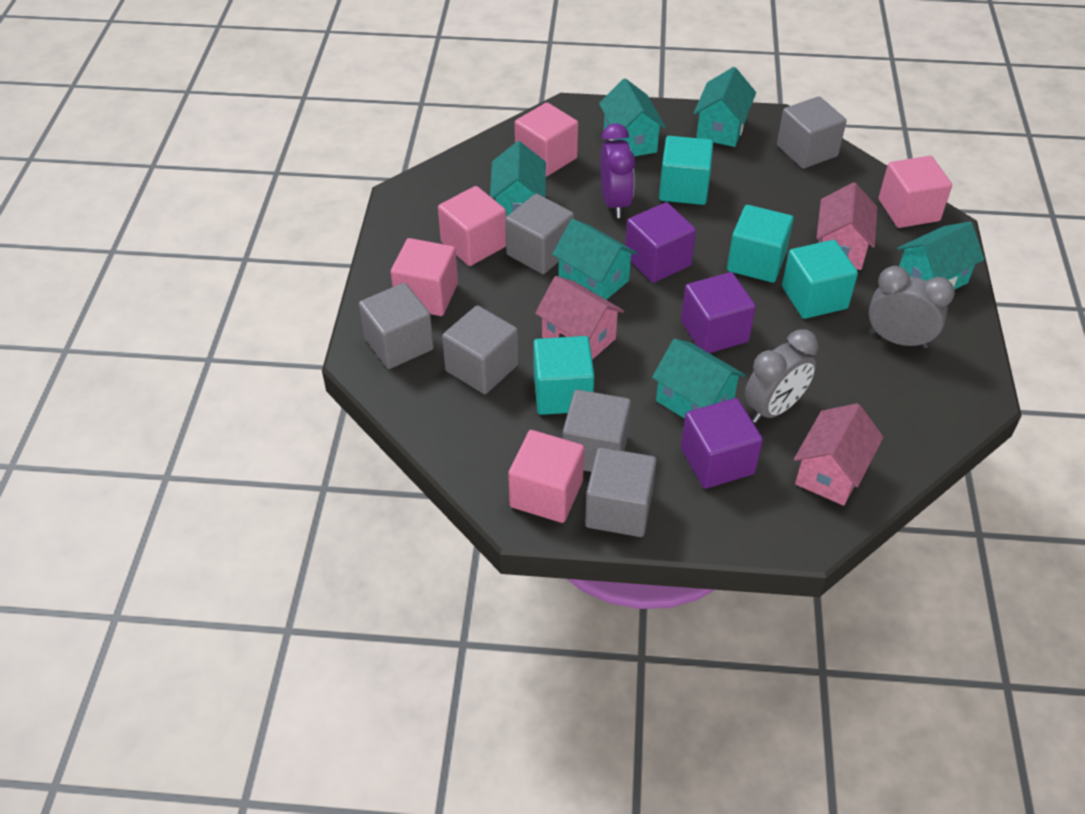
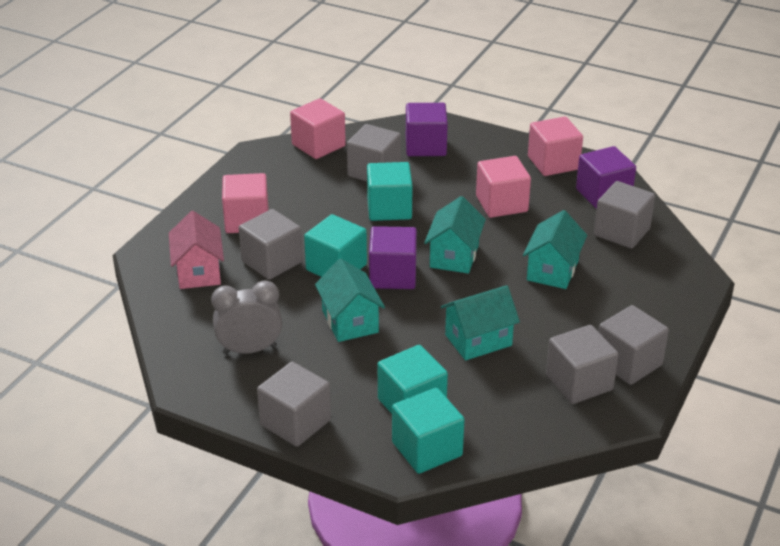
grey clock: 2 -> 1
pink cube: 5 -> 4
pink house: 3 -> 1
purple clock: 1 -> 0
turquoise house: 6 -> 4

